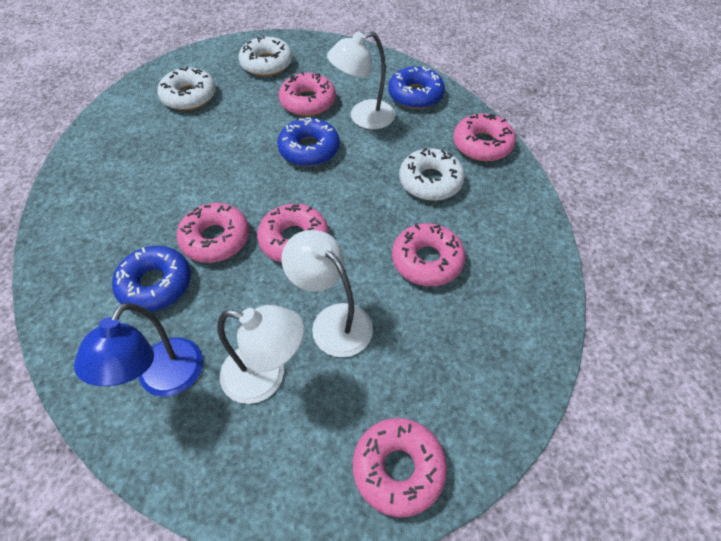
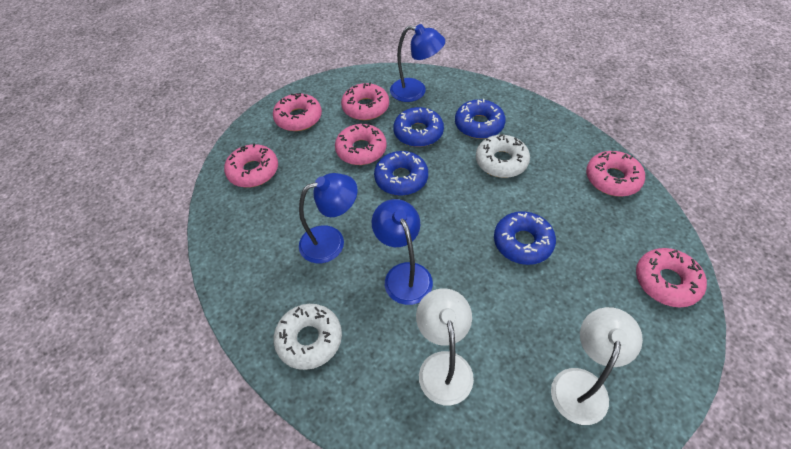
blue donut: 3 -> 4
blue lamp: 1 -> 3
white donut: 3 -> 2
white lamp: 3 -> 2

